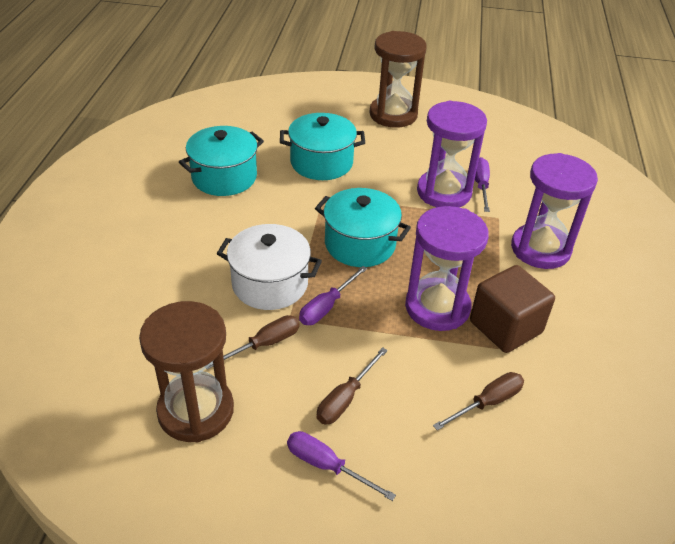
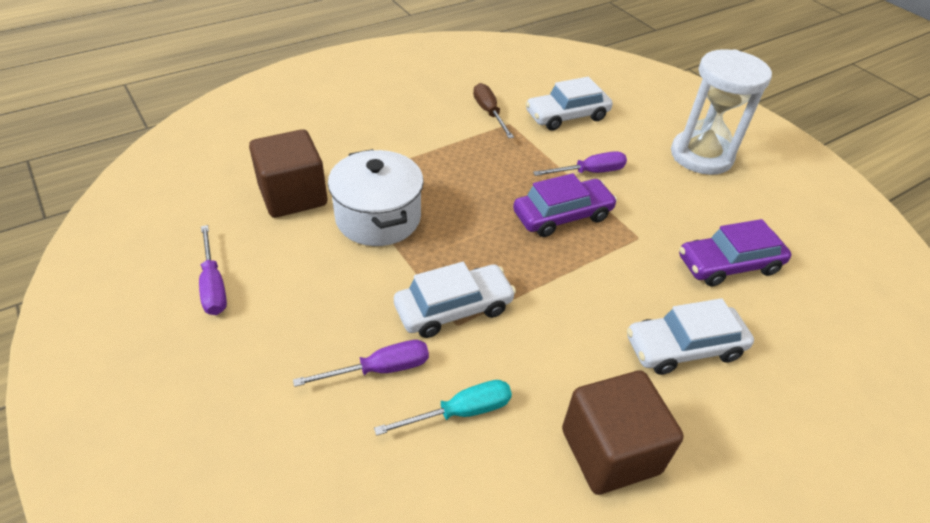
brown cube: 1 -> 2
brown hourglass: 2 -> 0
brown screwdriver: 3 -> 1
purple car: 0 -> 2
purple hourglass: 3 -> 0
turquoise pot: 3 -> 0
turquoise screwdriver: 0 -> 1
white car: 0 -> 3
white hourglass: 0 -> 1

